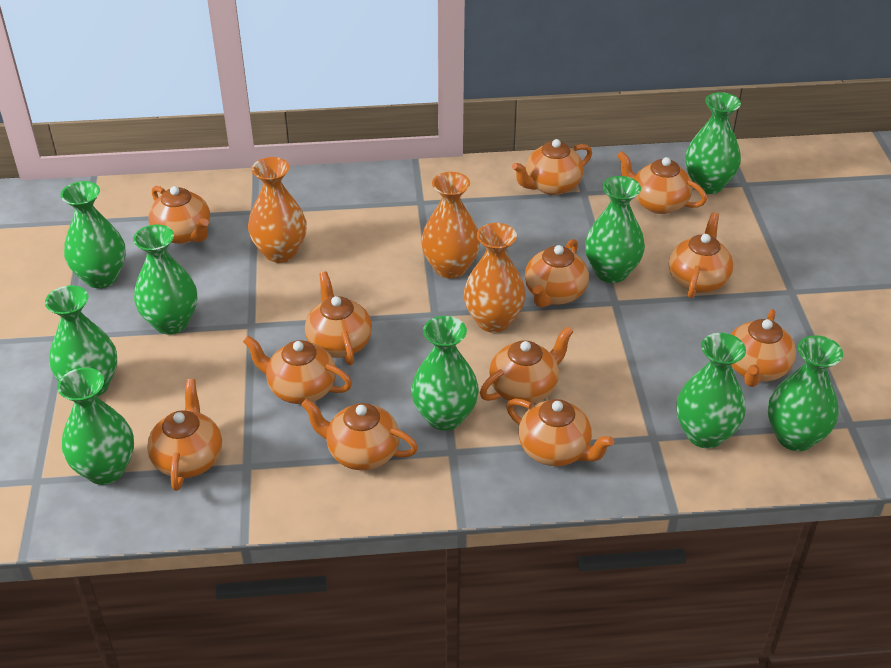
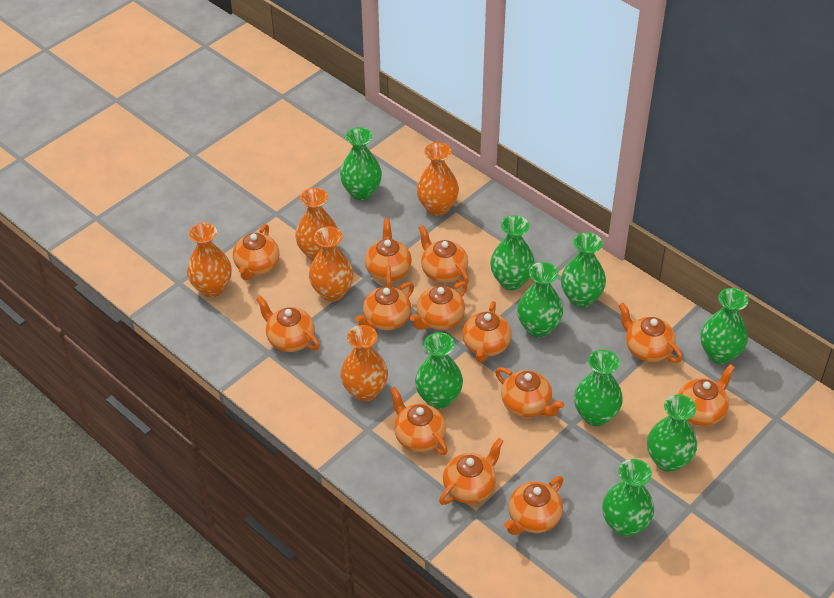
orange teapot: 12 -> 13
orange vase: 3 -> 5

